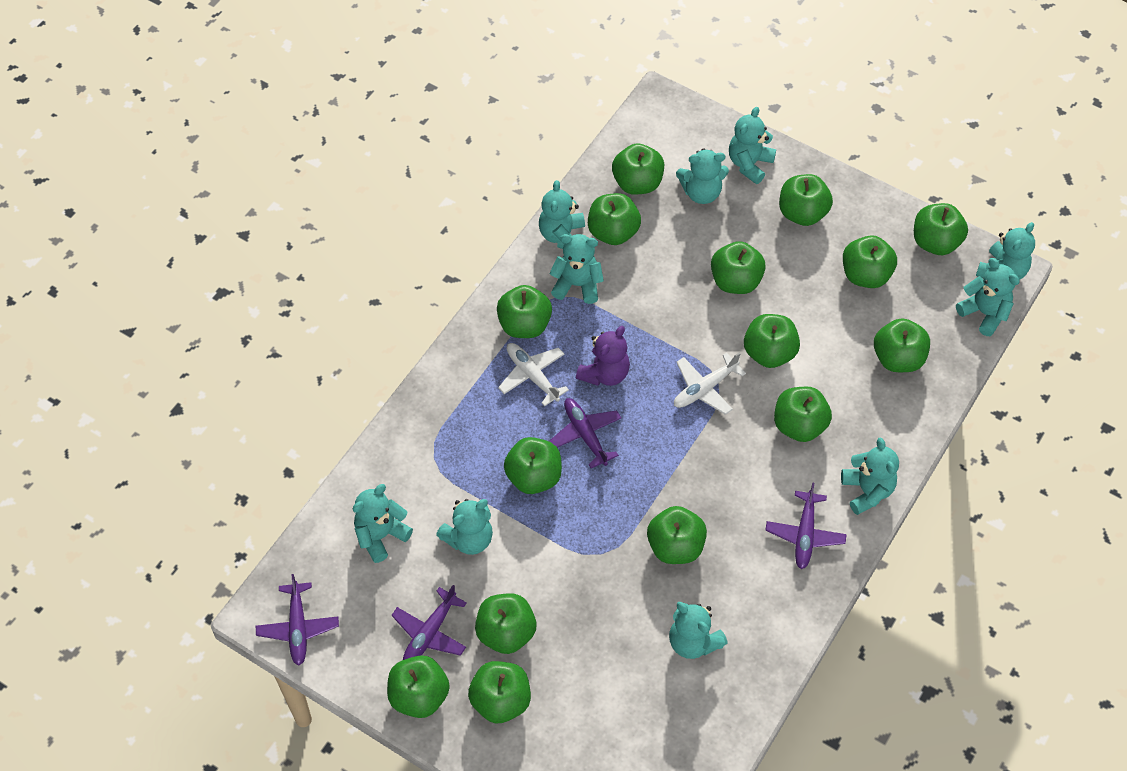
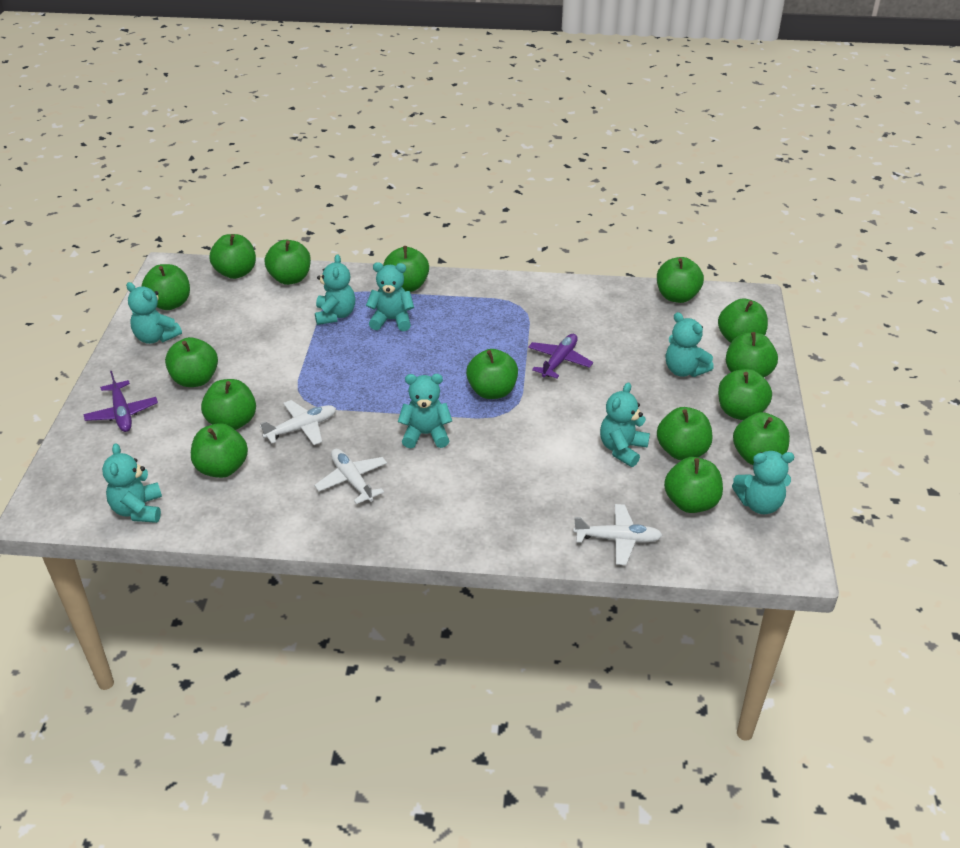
purple plane: 4 -> 2
purple teddy bear: 1 -> 0
turquoise teddy bear: 10 -> 8
white plane: 2 -> 3

